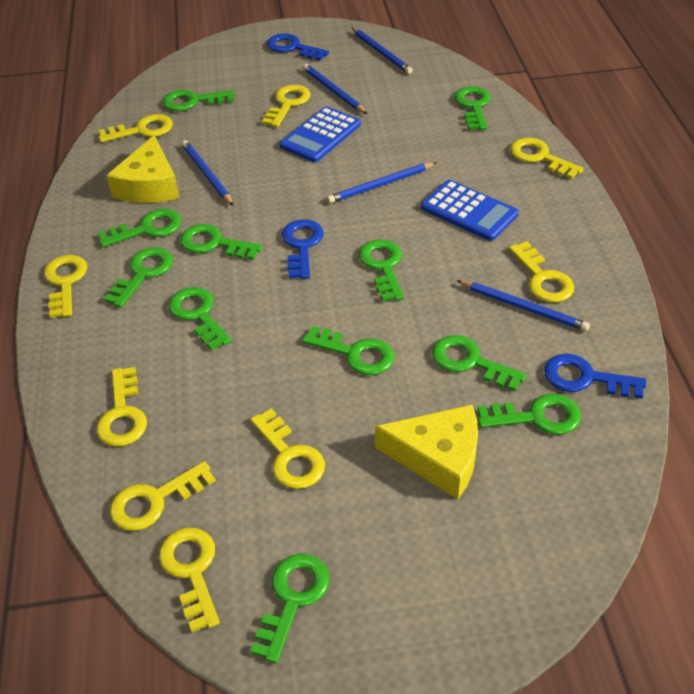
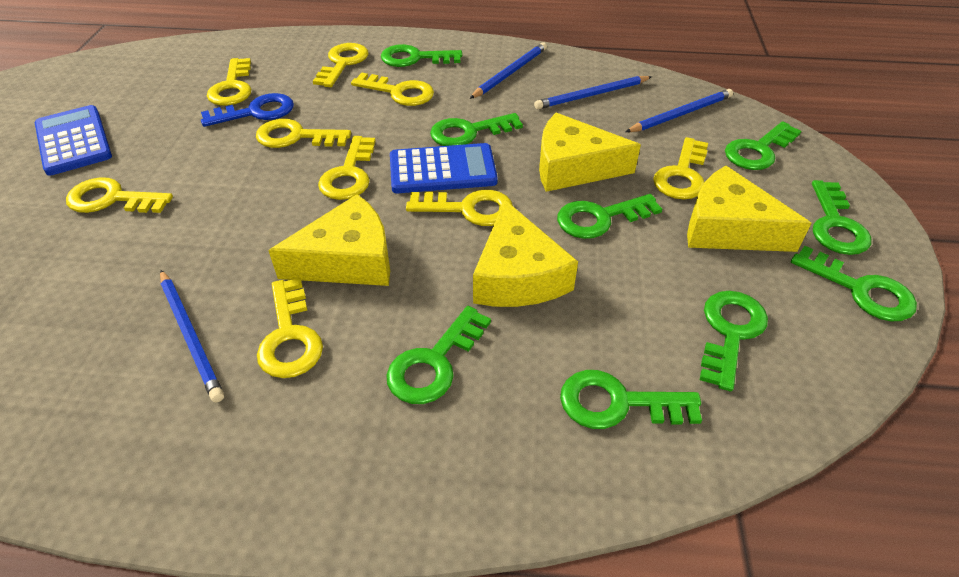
blue key: 3 -> 1
blue pencil: 5 -> 4
green key: 11 -> 9
yellow cheese: 2 -> 4

